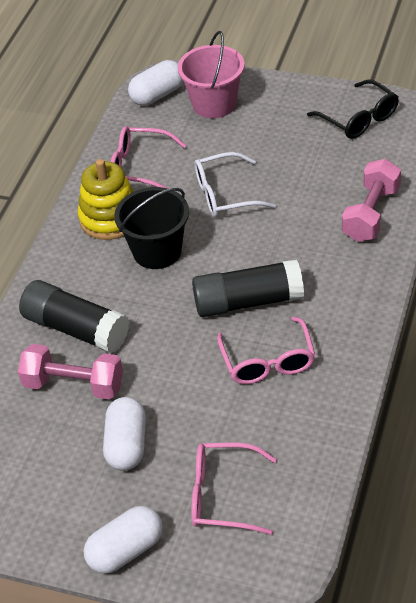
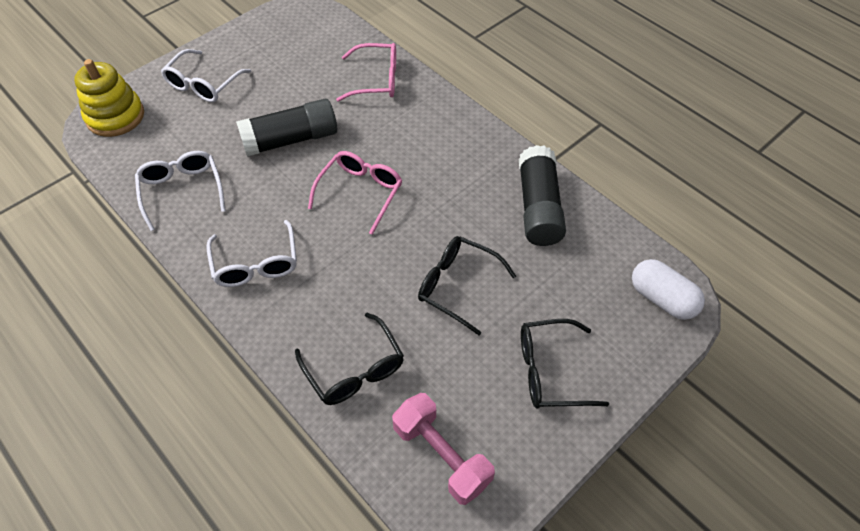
black bucket: 1 -> 0
black glasses: 1 -> 3
pink bucket: 1 -> 0
pink dumbbell: 2 -> 1
pink glasses: 3 -> 2
white capsule: 3 -> 1
white glasses: 1 -> 3

